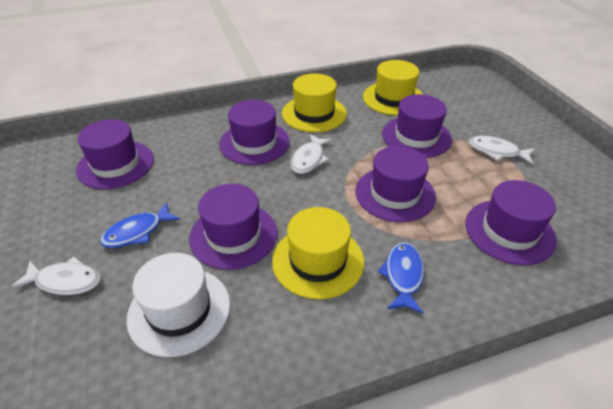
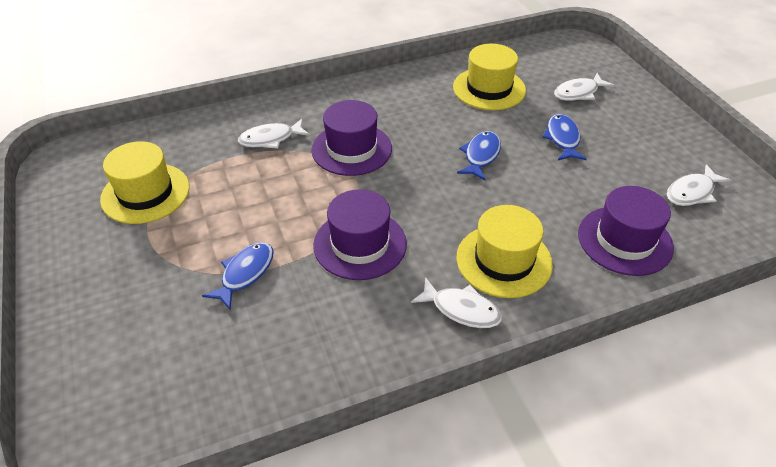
blue fish: 2 -> 3
purple hat: 6 -> 3
white fish: 3 -> 4
white hat: 1 -> 0

